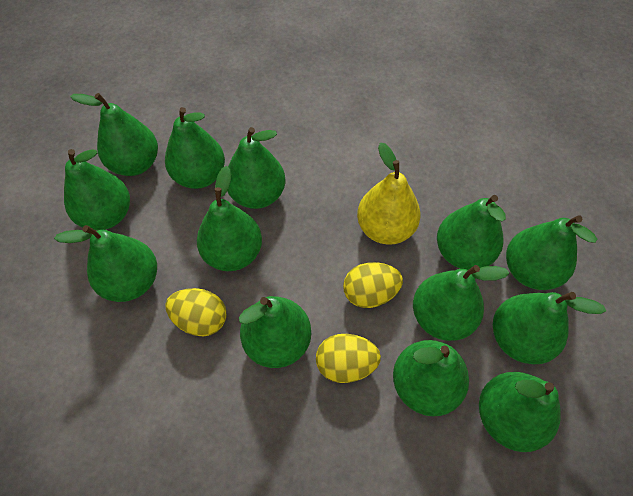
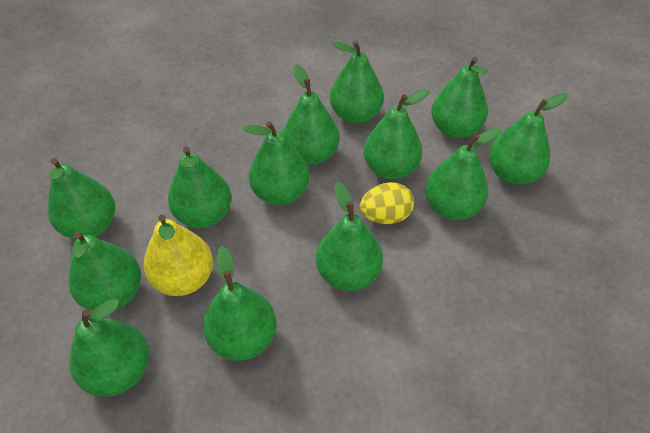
yellow egg: 3 -> 1

